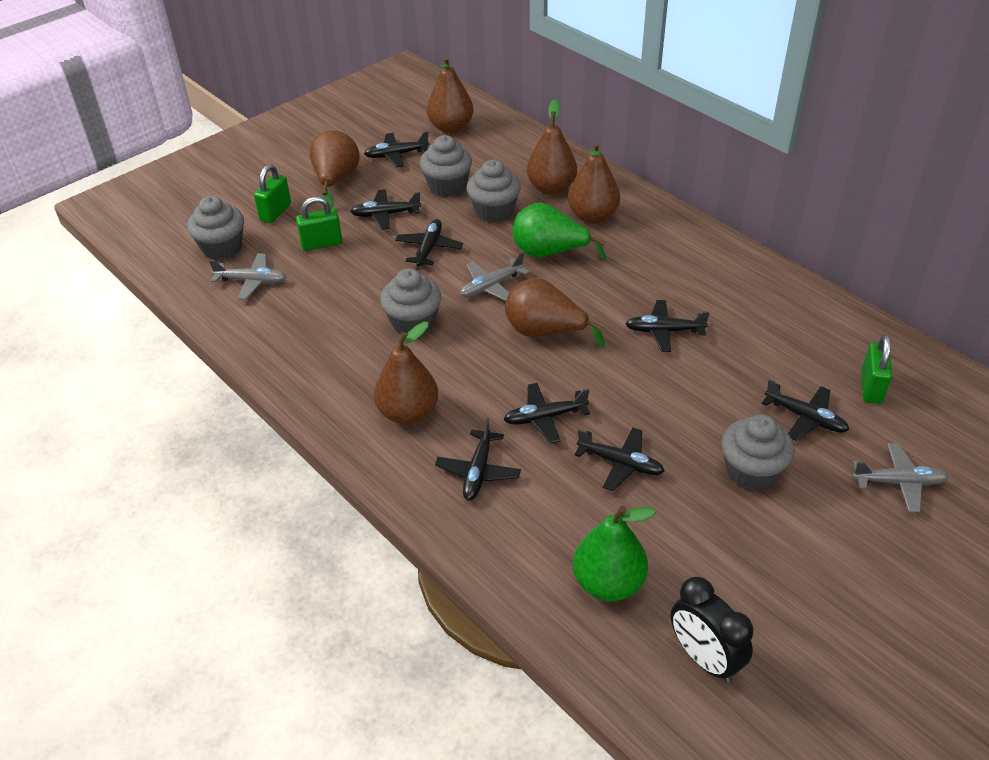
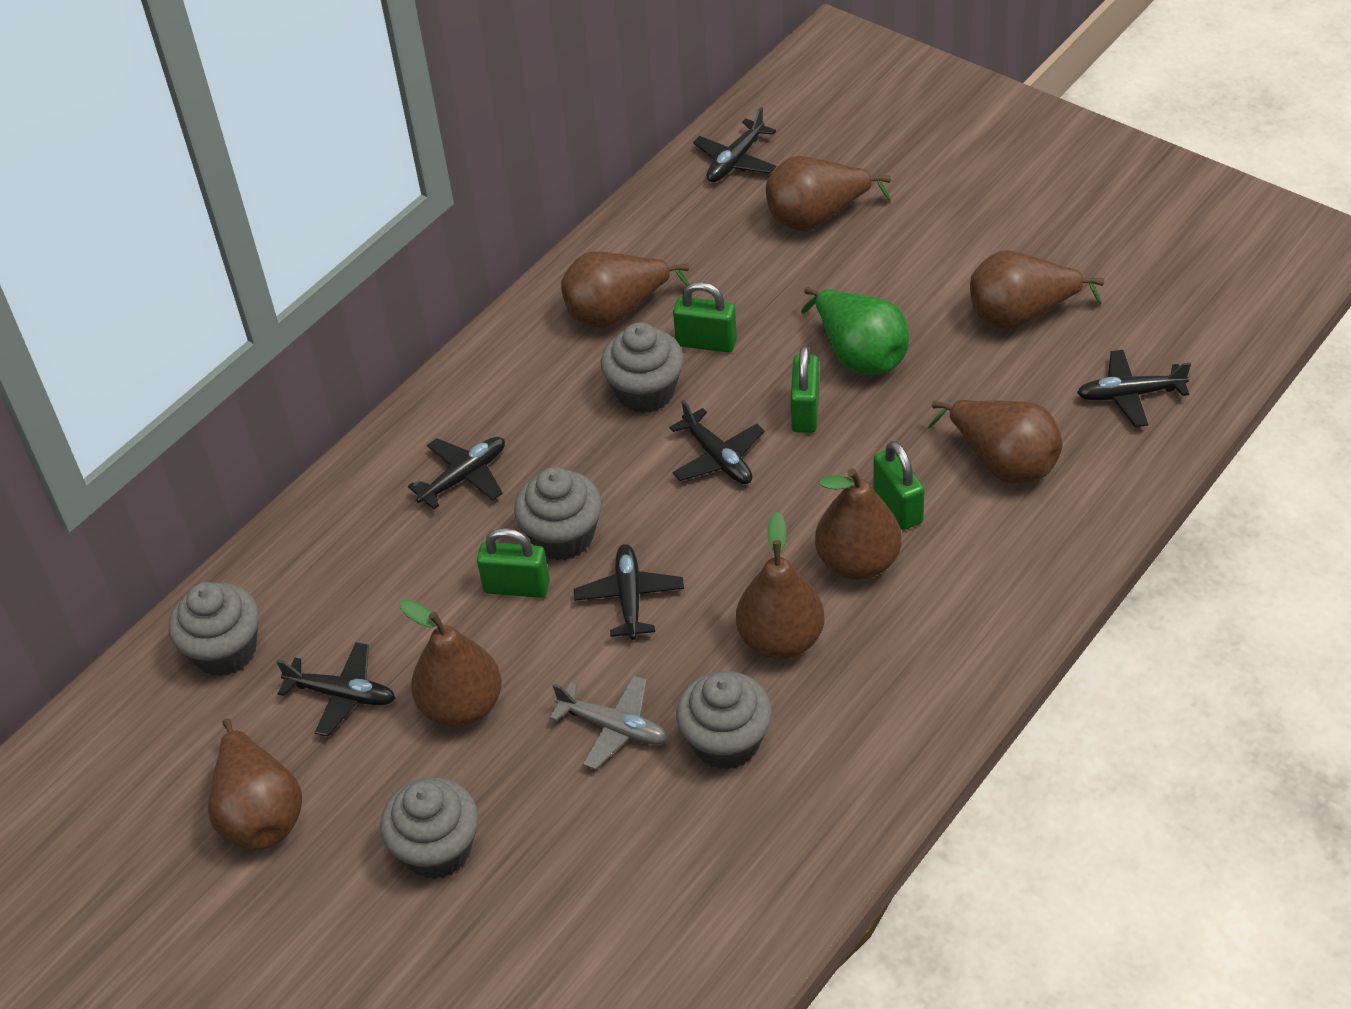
black clock: 1 -> 0
black plane: 8 -> 6
brown pear: 6 -> 8
green padlock: 3 -> 4
green pear: 2 -> 1
grey plane: 3 -> 1

